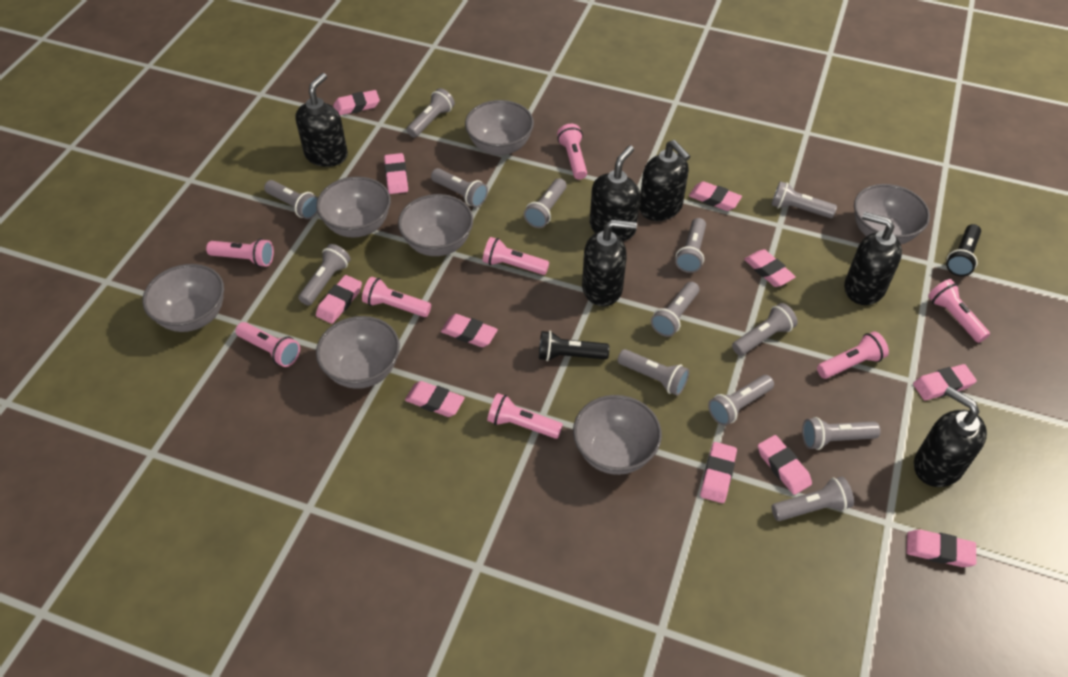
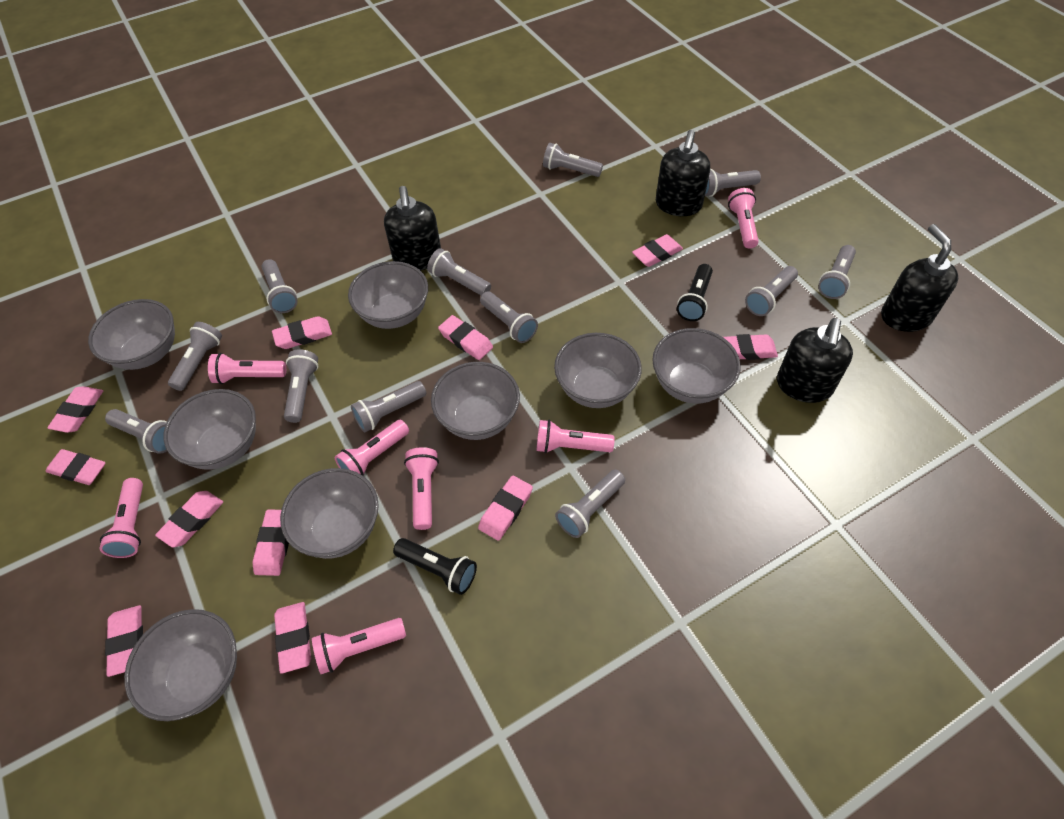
black soap dispenser: 6 -> 4
grey bowl: 7 -> 8
grey flashlight: 13 -> 12
pink flashlight: 8 -> 7

